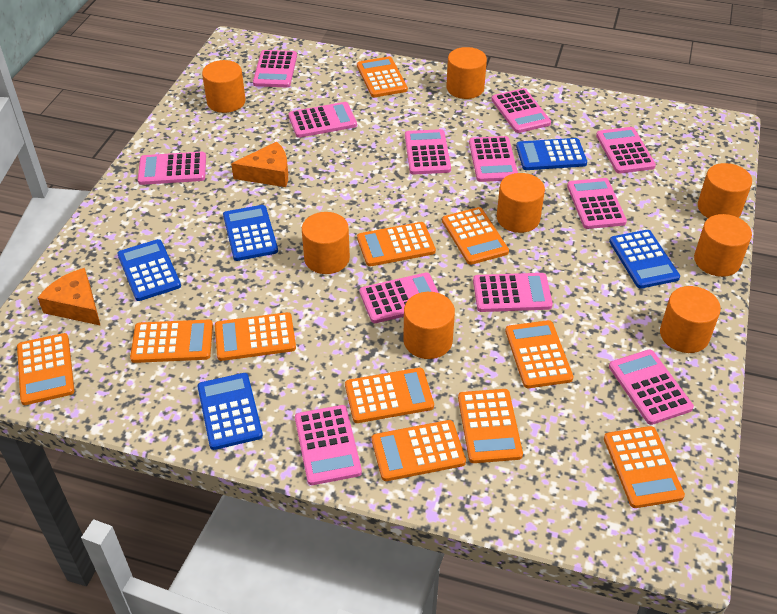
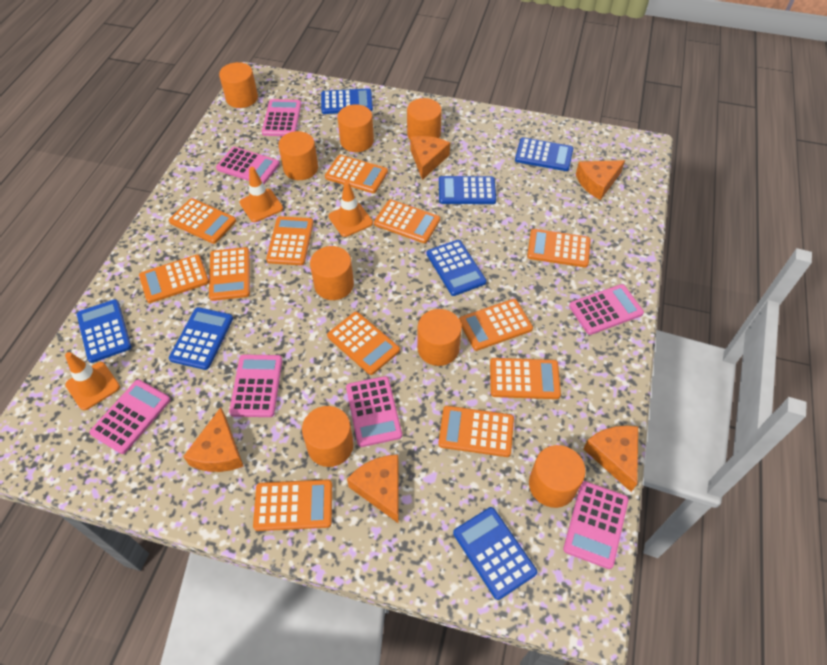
blue calculator: 5 -> 7
orange calculator: 11 -> 12
orange cheese: 2 -> 5
orange traffic cone: 0 -> 3
pink calculator: 12 -> 7

